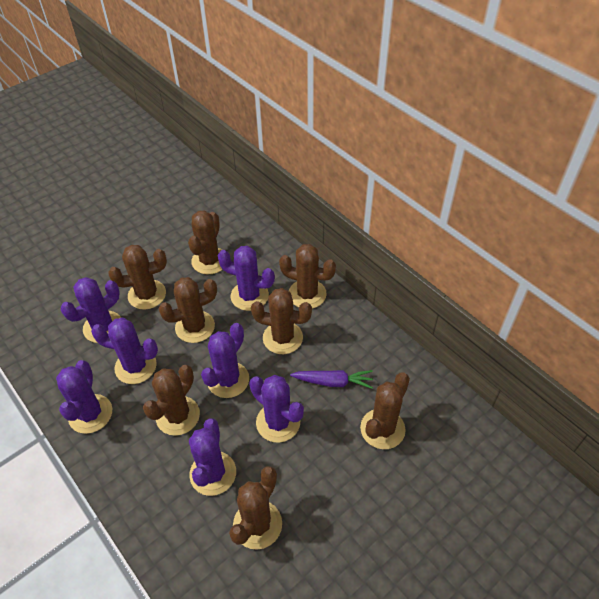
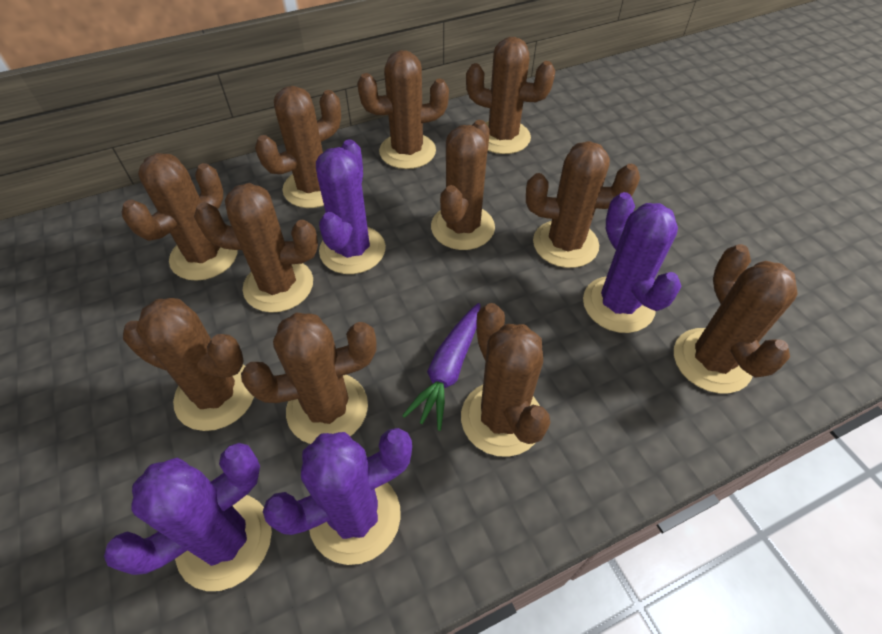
brown cactus: 8 -> 11
purple cactus: 7 -> 4

